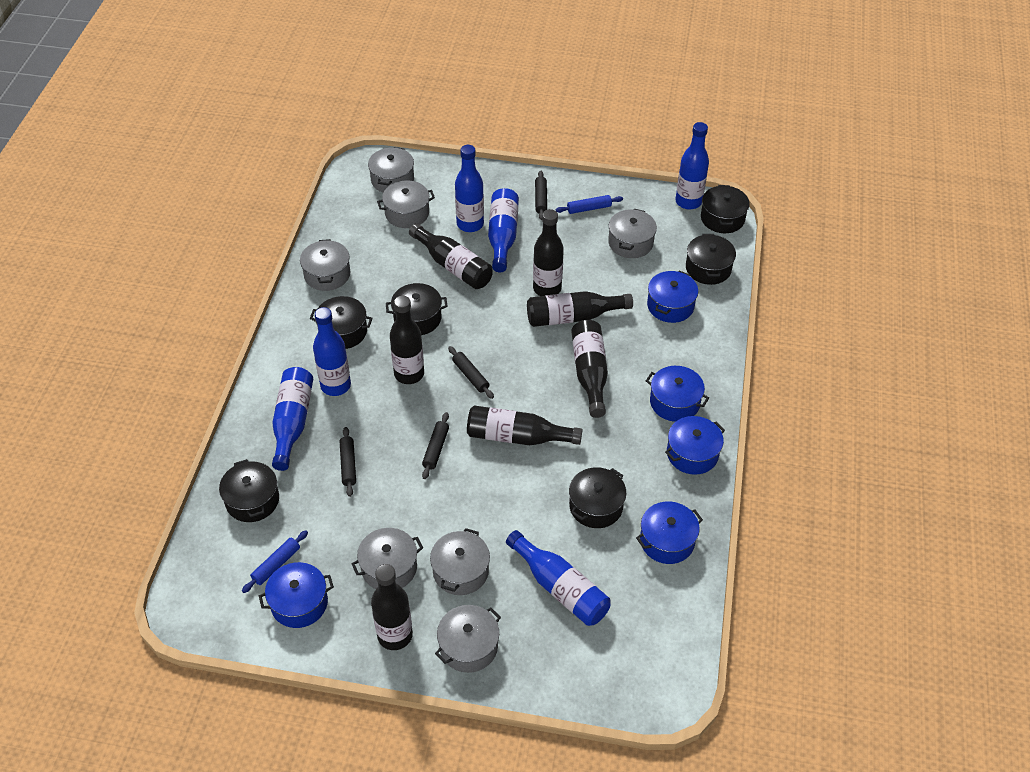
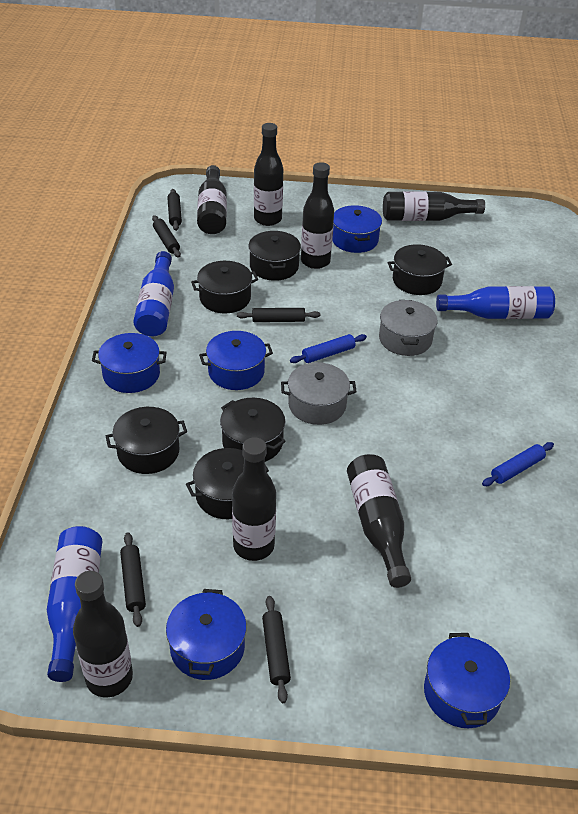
black rolling pin: 4 -> 5
blue bottle: 6 -> 3
grey pot: 7 -> 2

